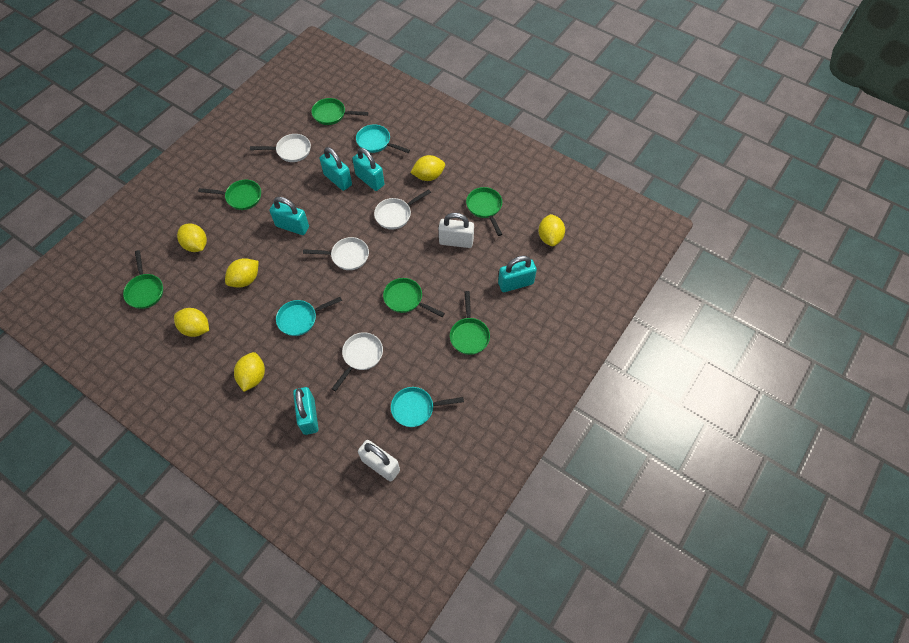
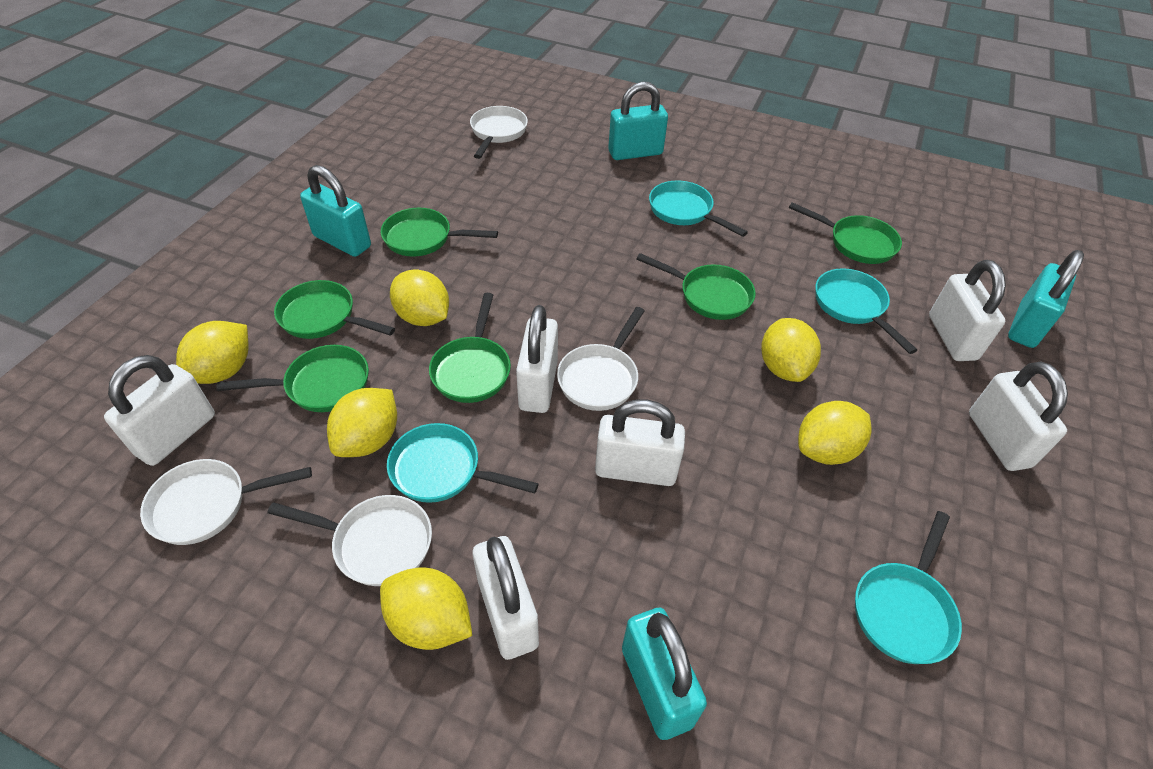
turquoise padlock: 5 -> 4
turquoise pan: 3 -> 4
white padlock: 2 -> 6

